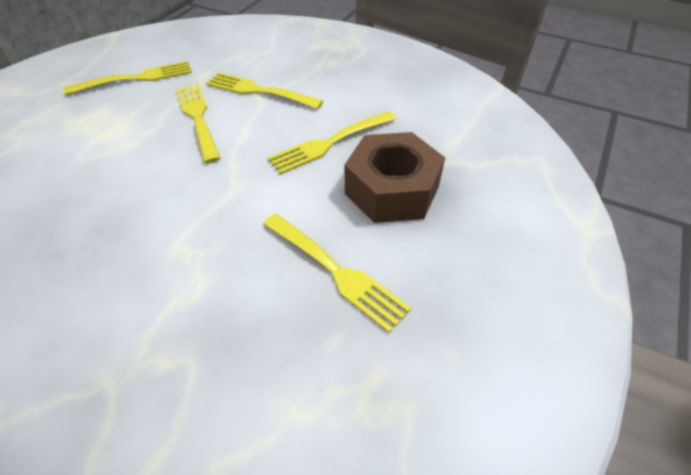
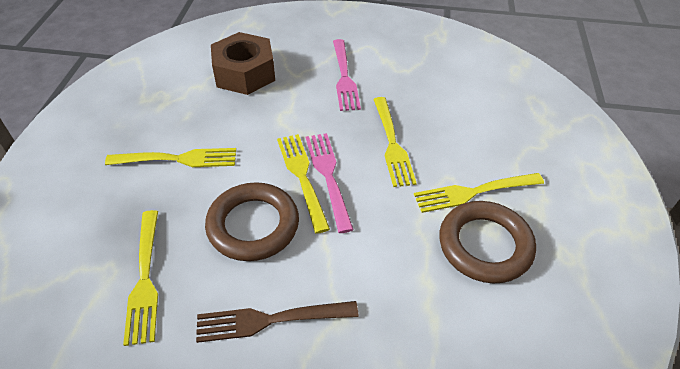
brown fork: 0 -> 1
brown ring: 0 -> 2
pink fork: 0 -> 2

